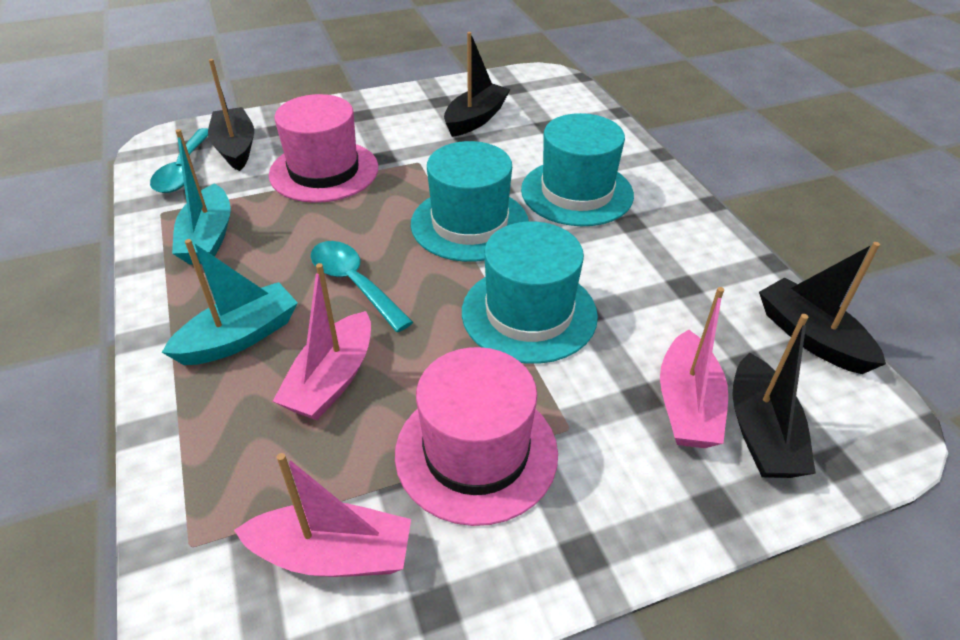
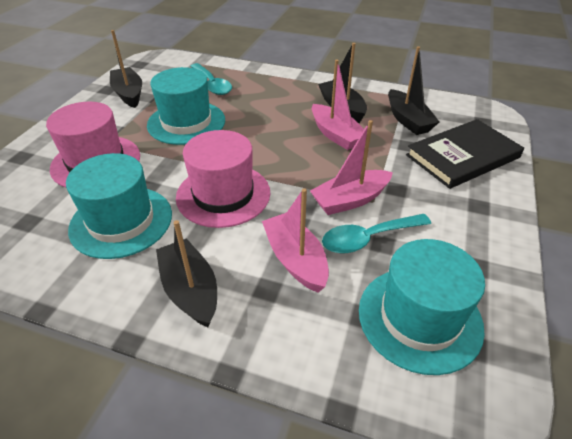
black book: 0 -> 1
turquoise boat: 2 -> 0

